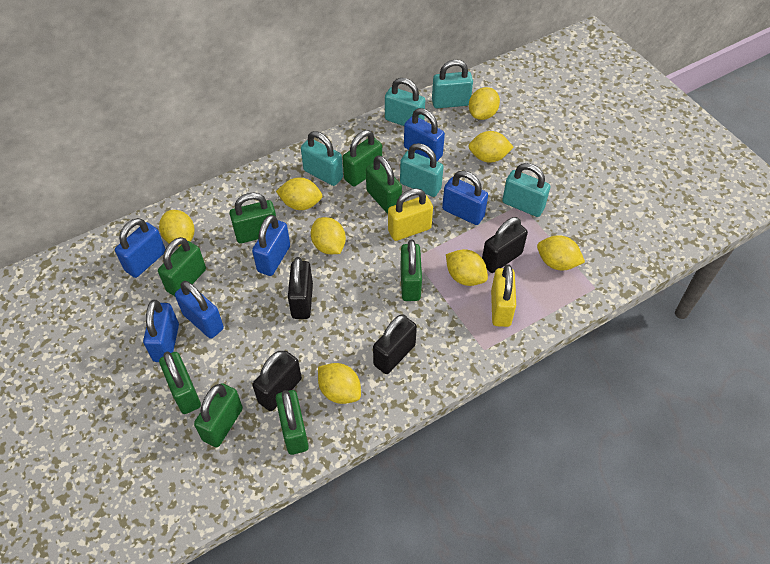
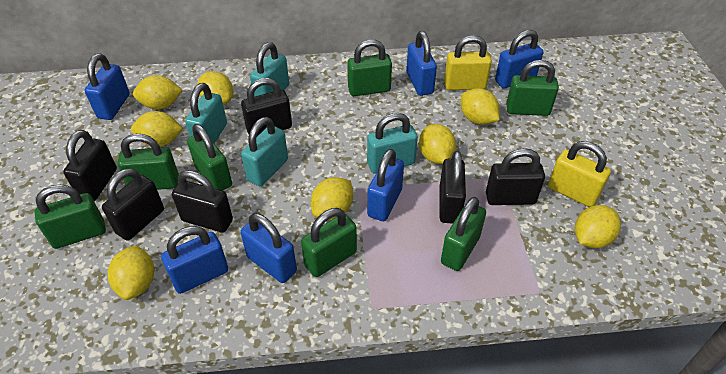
black padlock: 4 -> 6
green padlock: 8 -> 7
turquoise padlock: 5 -> 4

